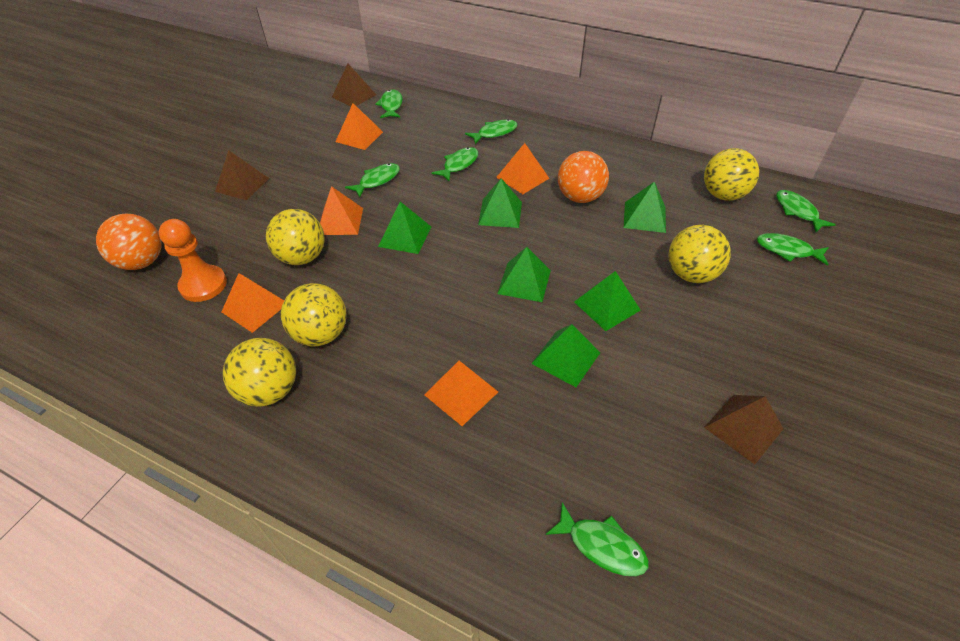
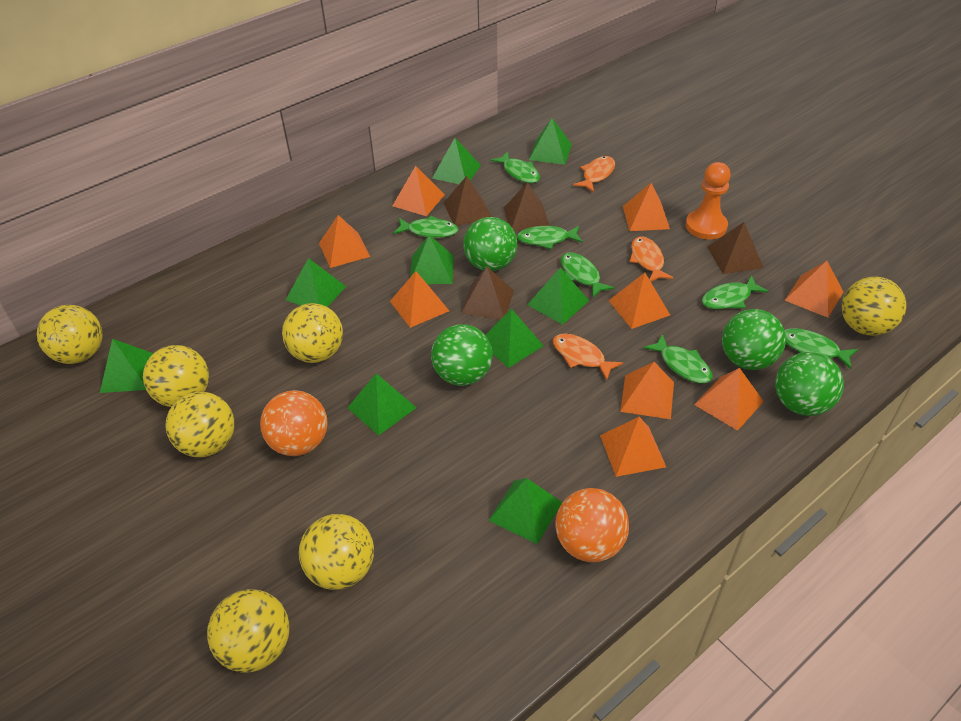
brown pyramid: 3 -> 4
green ball: 0 -> 4
green pyramid: 6 -> 9
orange fish: 0 -> 3
orange pyramid: 5 -> 9
yellow ball: 5 -> 7

